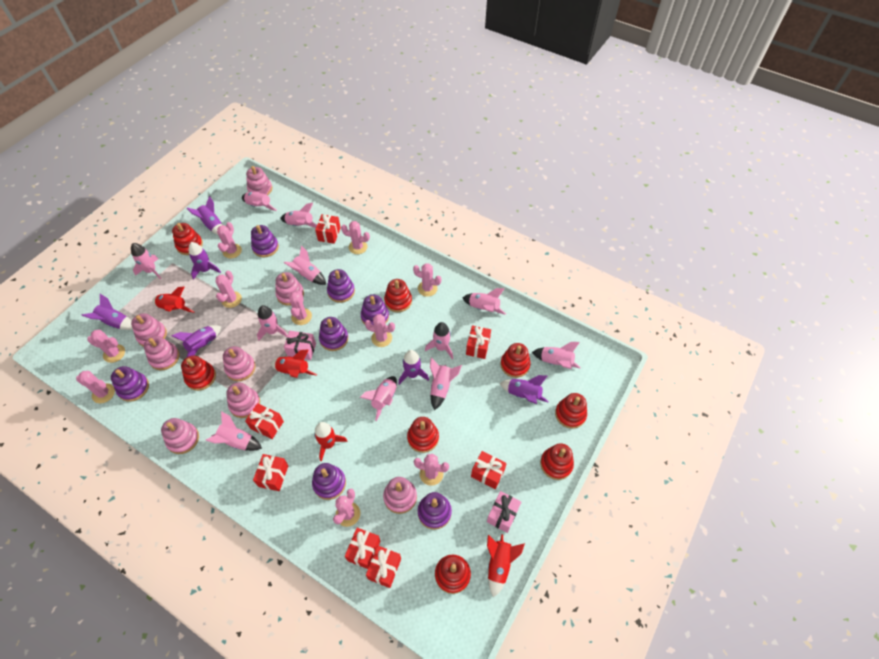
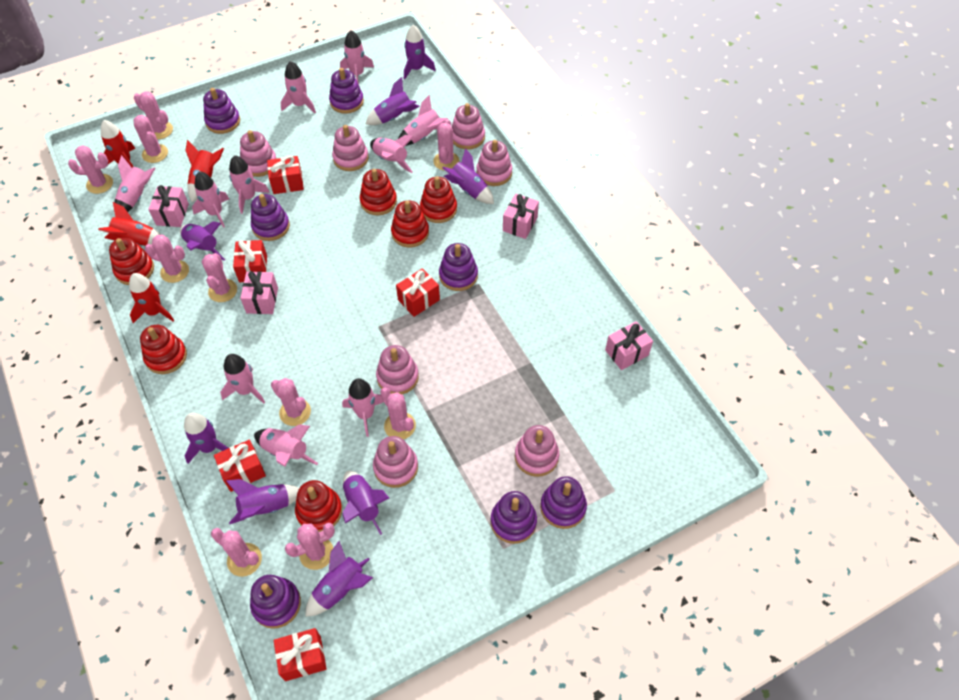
pink gift: 2 -> 4
pink rocket: 11 -> 10
pink stacking toy: 8 -> 7
purple rocket: 6 -> 8
red gift: 7 -> 5
red stacking toy: 8 -> 6

